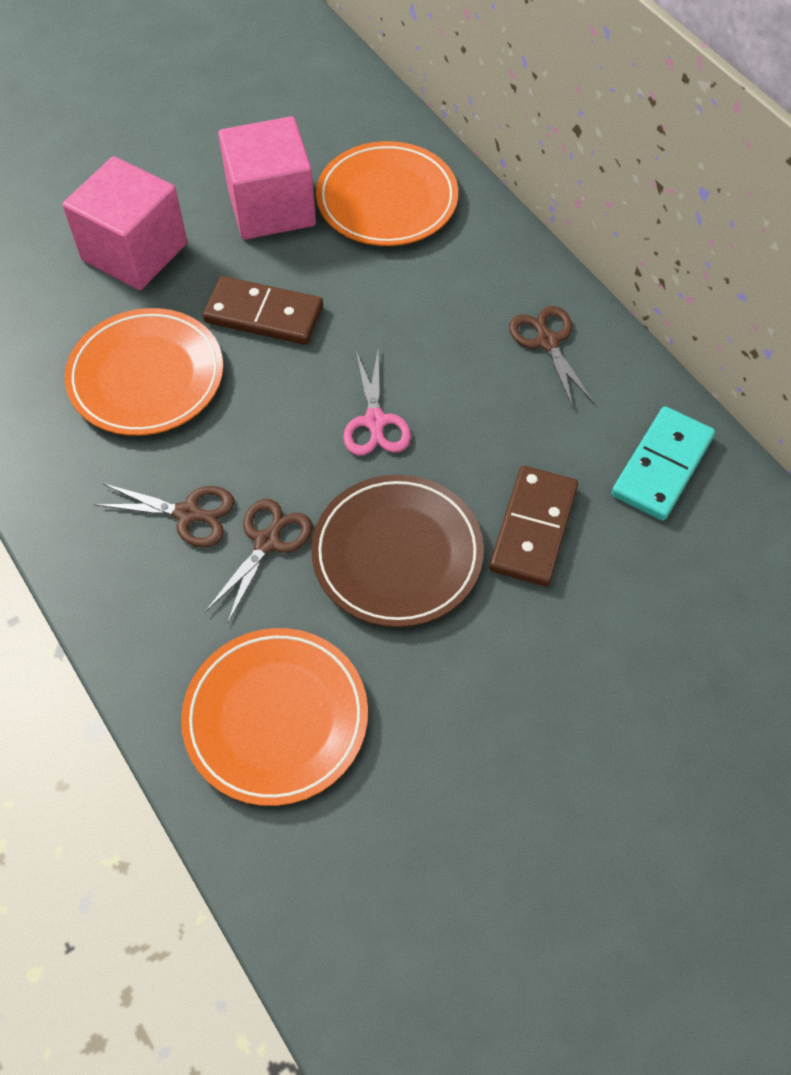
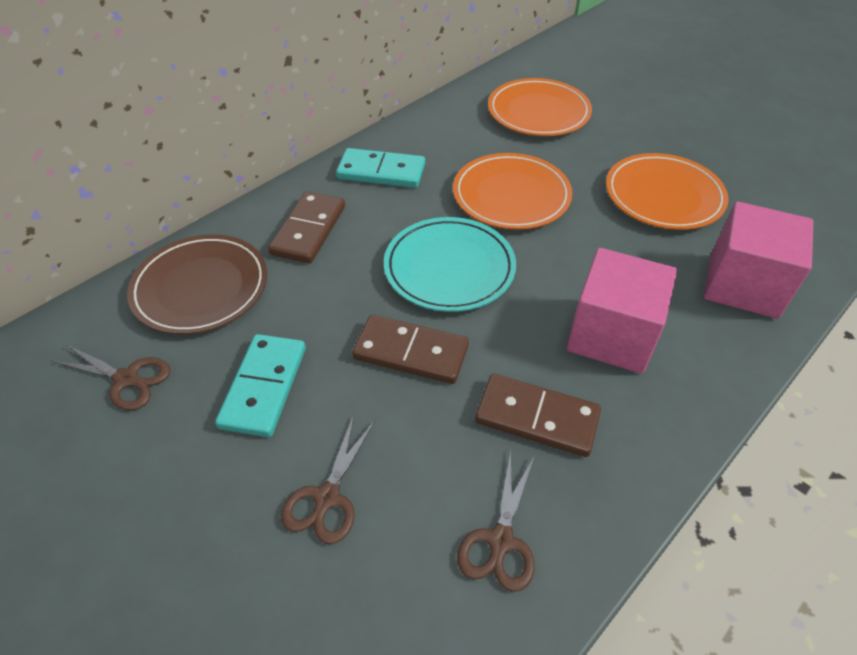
brown domino: 2 -> 3
pink scissors: 1 -> 0
turquoise domino: 1 -> 2
turquoise plate: 0 -> 1

